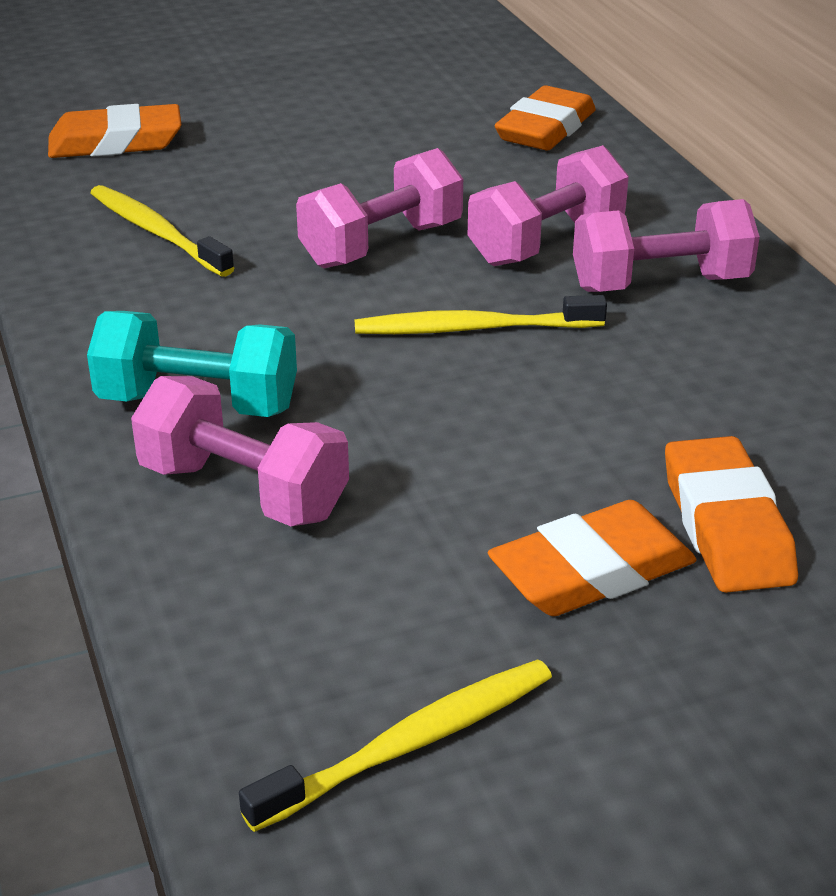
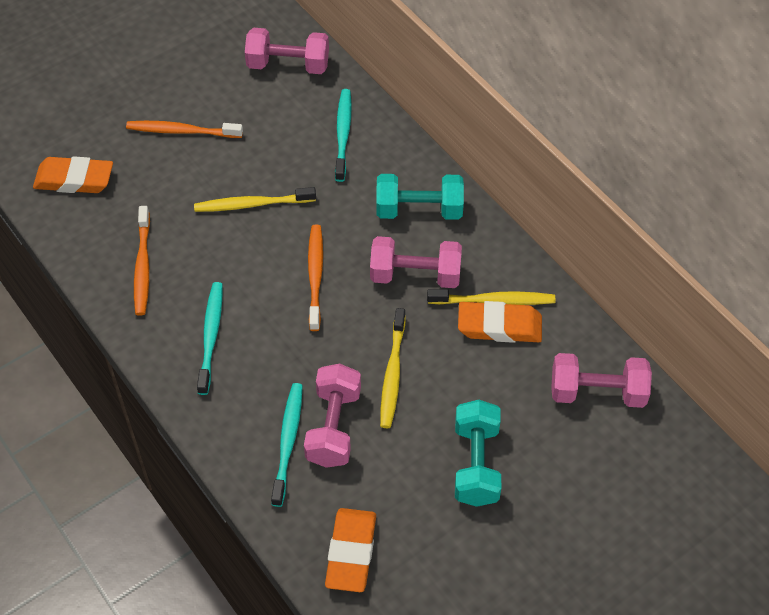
orange eraser: 4 -> 3
orange toothbrush: 0 -> 3
turquoise dumbbell: 1 -> 2
turquoise toothbrush: 0 -> 3

